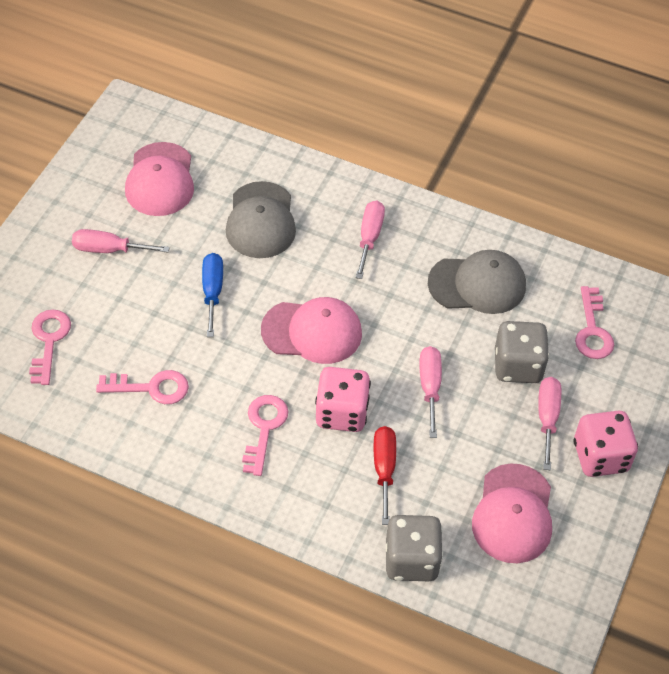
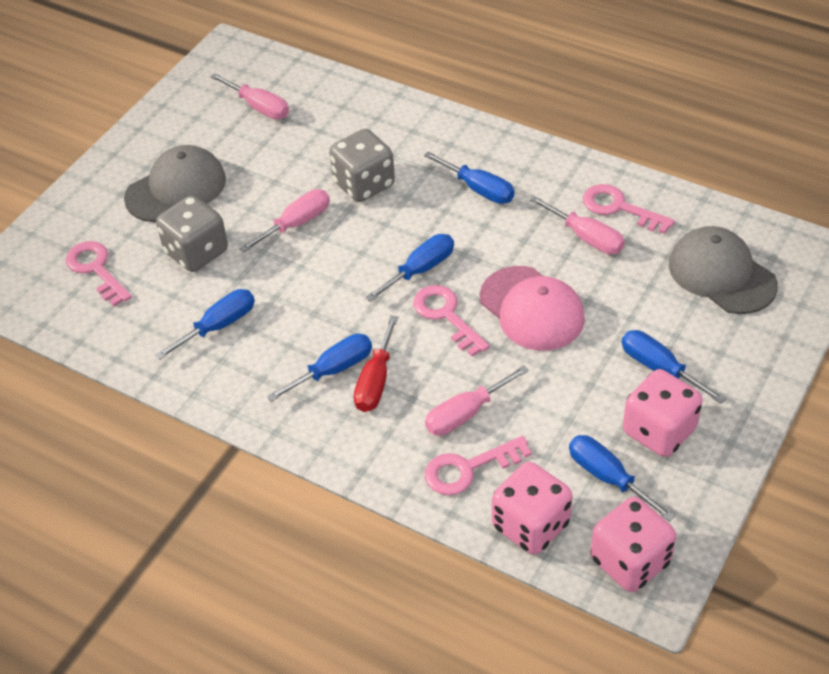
blue screwdriver: 1 -> 6
pink cap: 3 -> 1
pink dice: 2 -> 3

